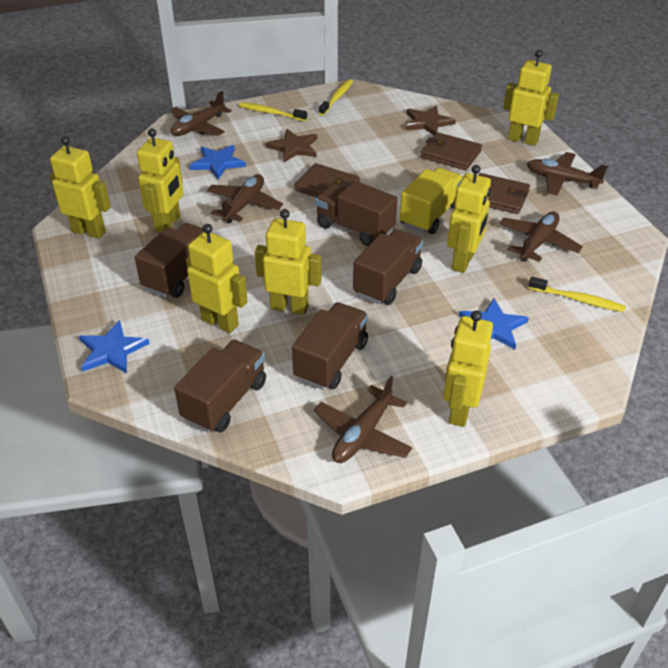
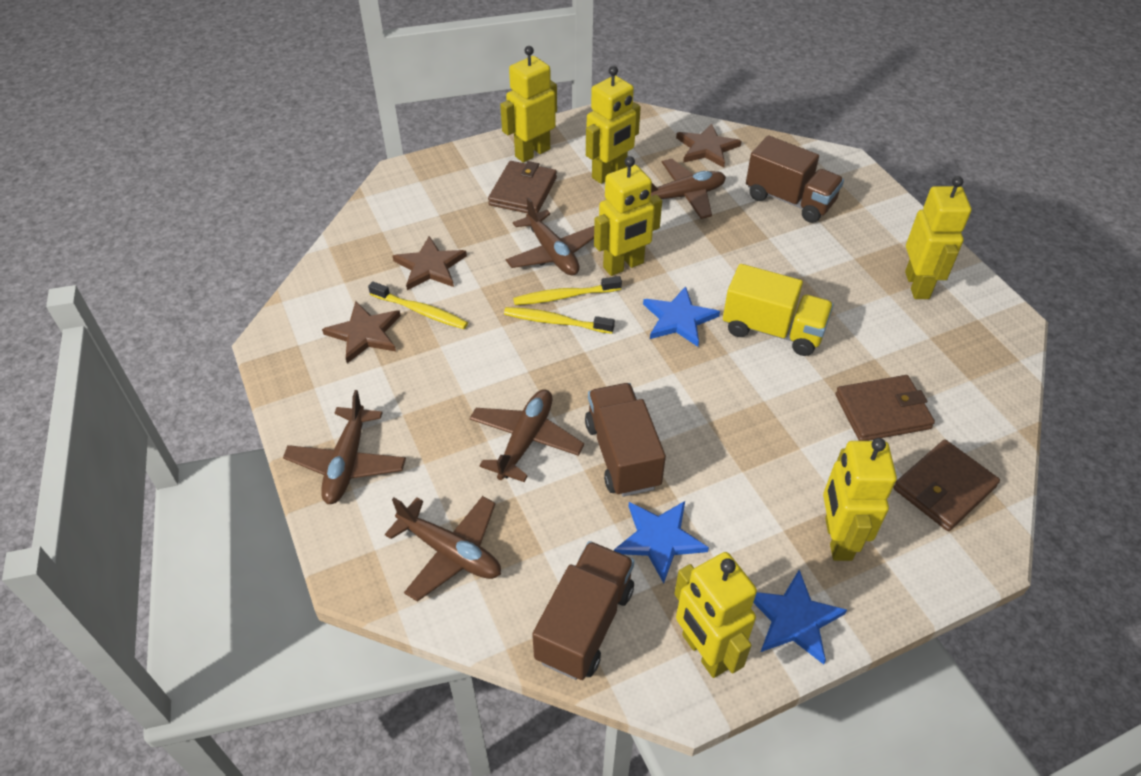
brown star: 2 -> 3
brown truck: 5 -> 3
yellow robot: 7 -> 6

